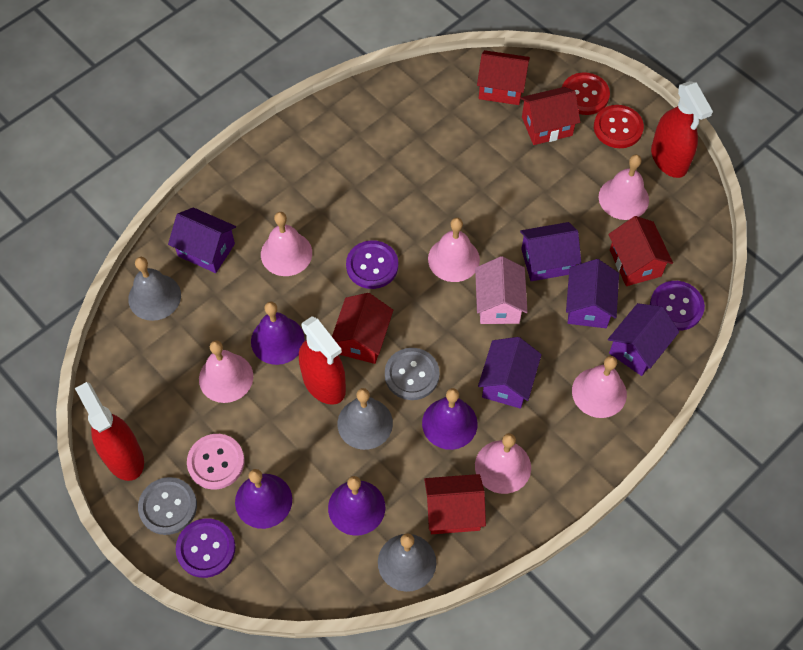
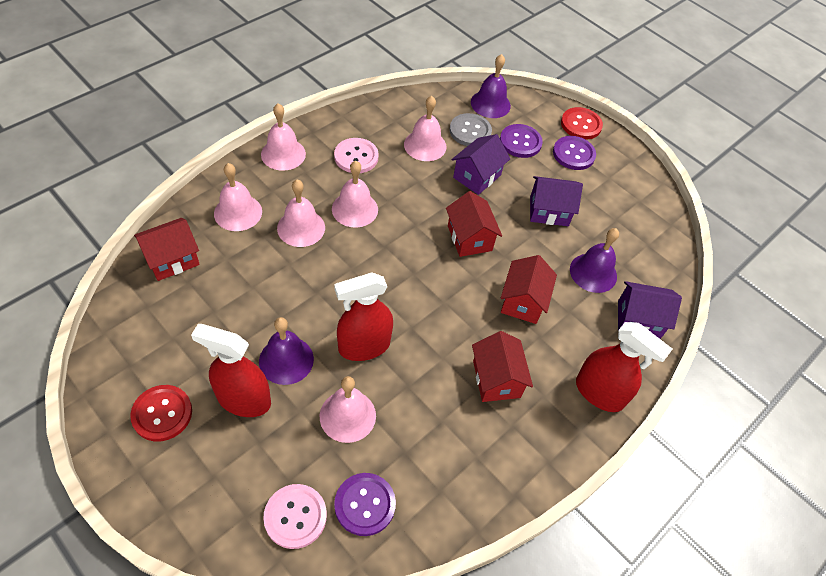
grey bell: 3 -> 0
grey button: 2 -> 1
pink button: 1 -> 2
pink house: 1 -> 0
purple bell: 4 -> 3
purple house: 5 -> 3
red house: 5 -> 4

